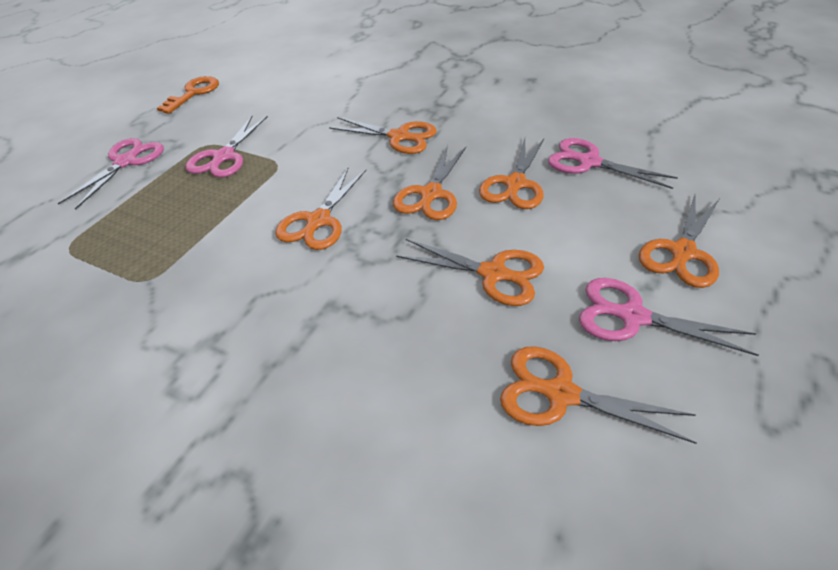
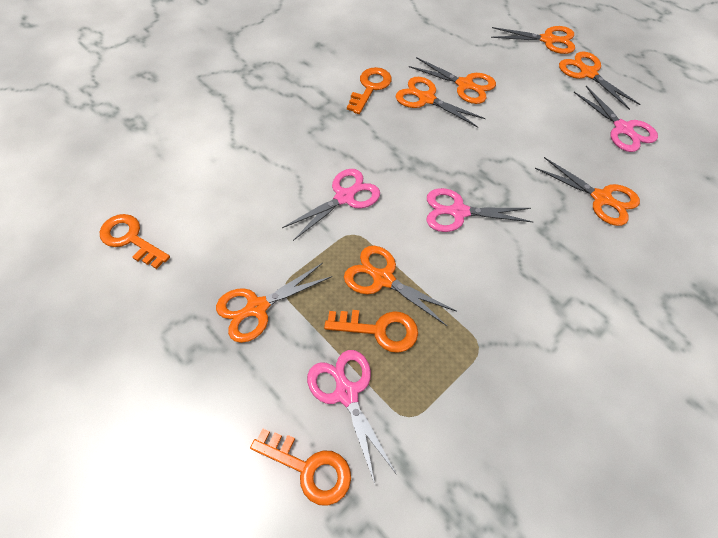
orange key: 1 -> 4

